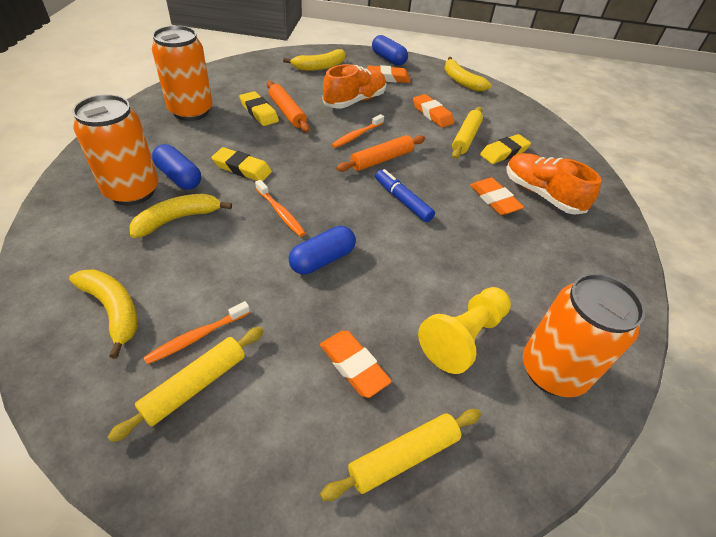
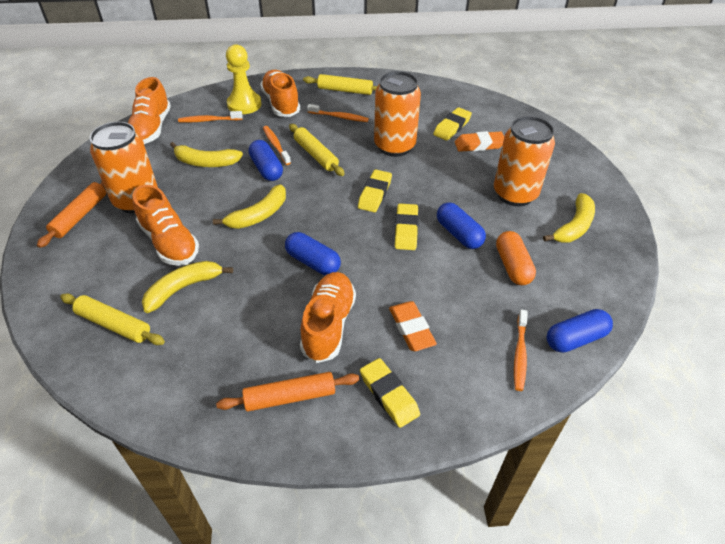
blue capsule: 3 -> 4
blue marker: 1 -> 0
orange capsule: 0 -> 1
orange eraser: 4 -> 2
orange shoe: 2 -> 4
orange toothbrush: 3 -> 4
yellow eraser: 3 -> 4

